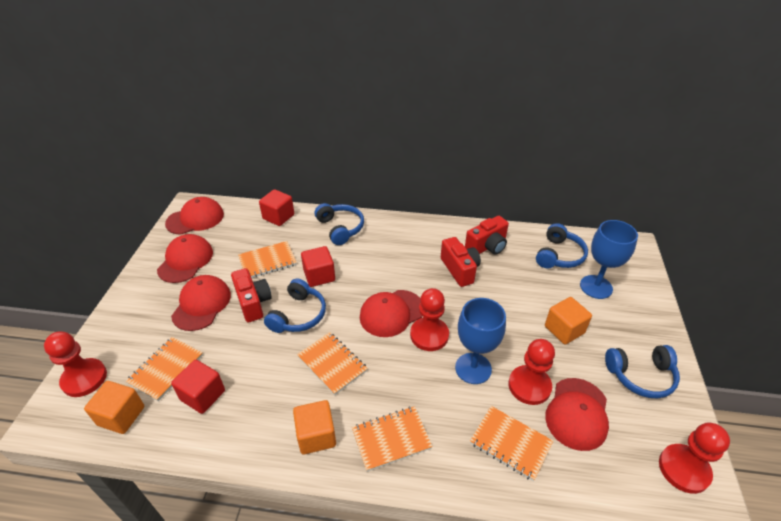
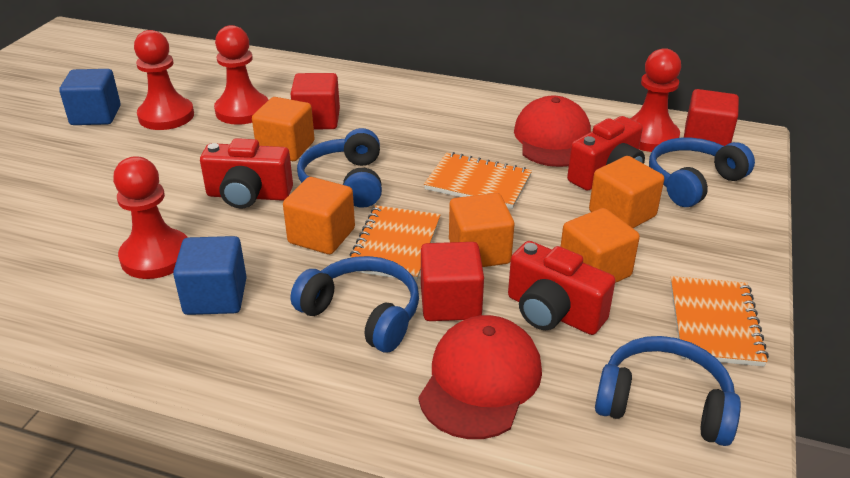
blue cube: 0 -> 2
blue goblet: 2 -> 0
orange cube: 3 -> 5
orange notebook: 5 -> 3
red cap: 5 -> 2

